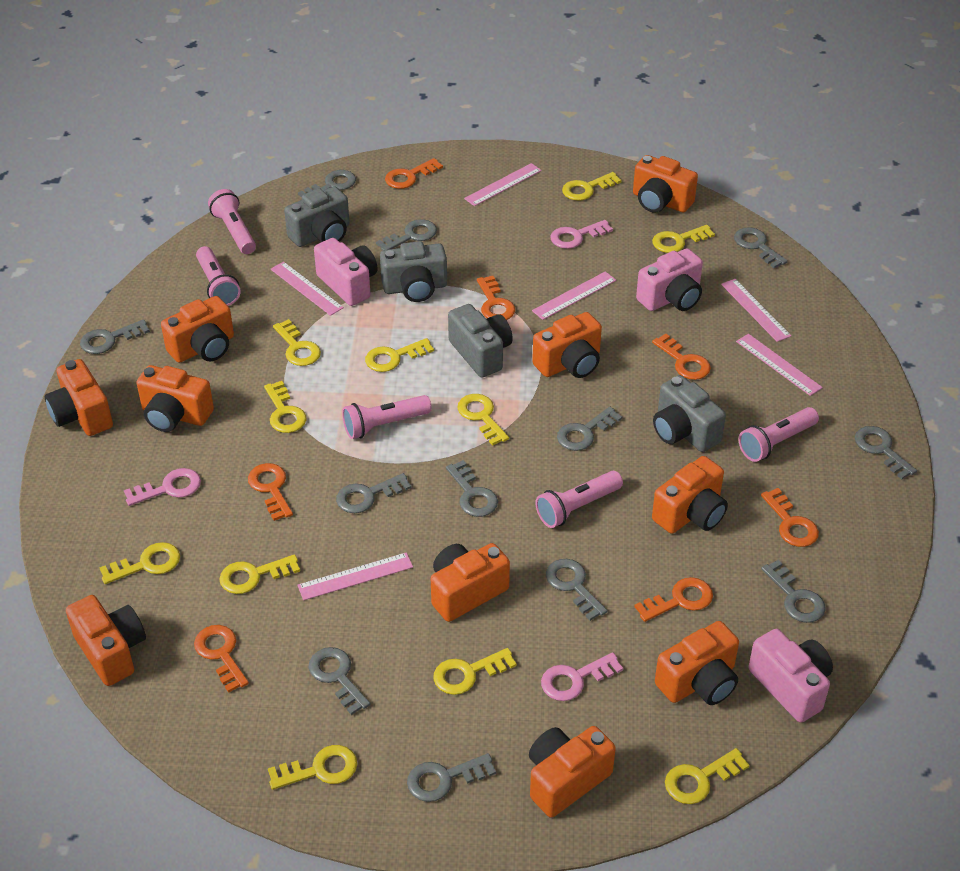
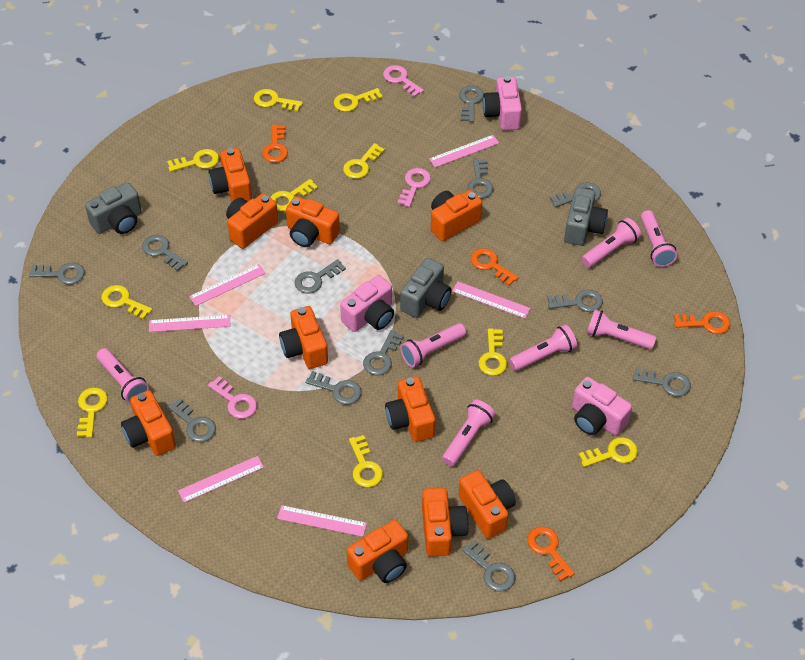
grey camera: 4 -> 3
orange key: 7 -> 4
pink flashlight: 5 -> 7
yellow key: 11 -> 10

